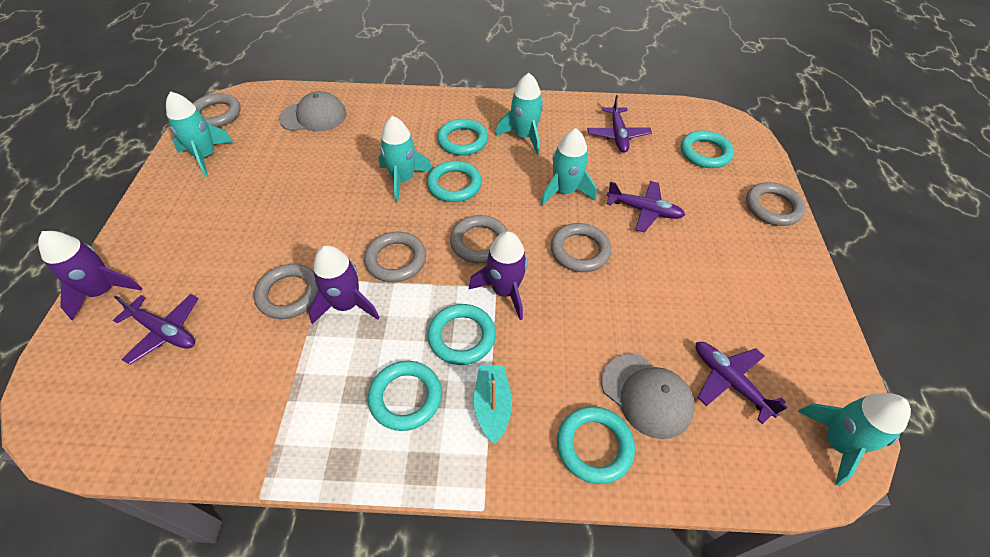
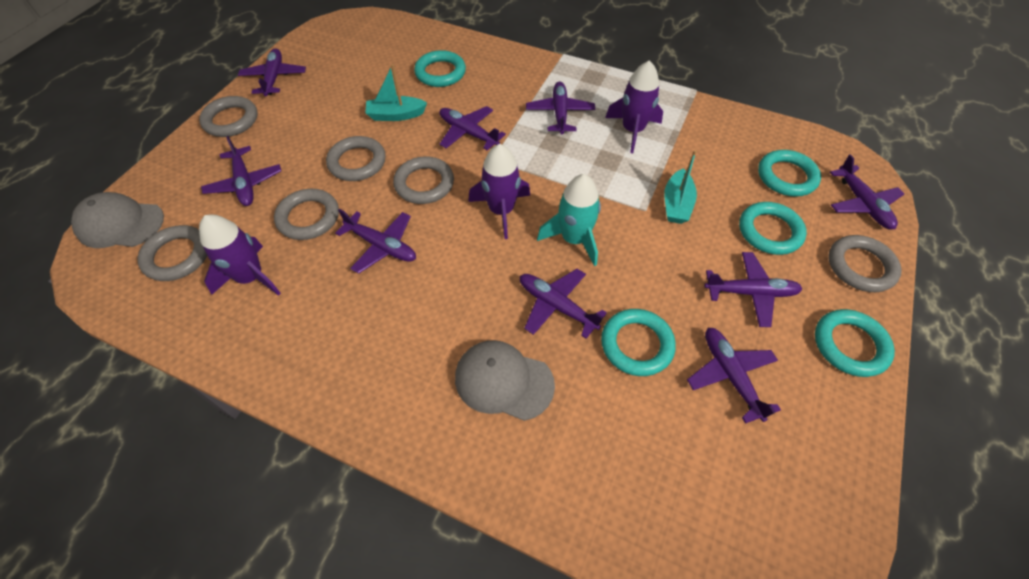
purple plane: 4 -> 9
turquoise boat: 1 -> 2
turquoise ring: 6 -> 5
turquoise rocket: 5 -> 1

